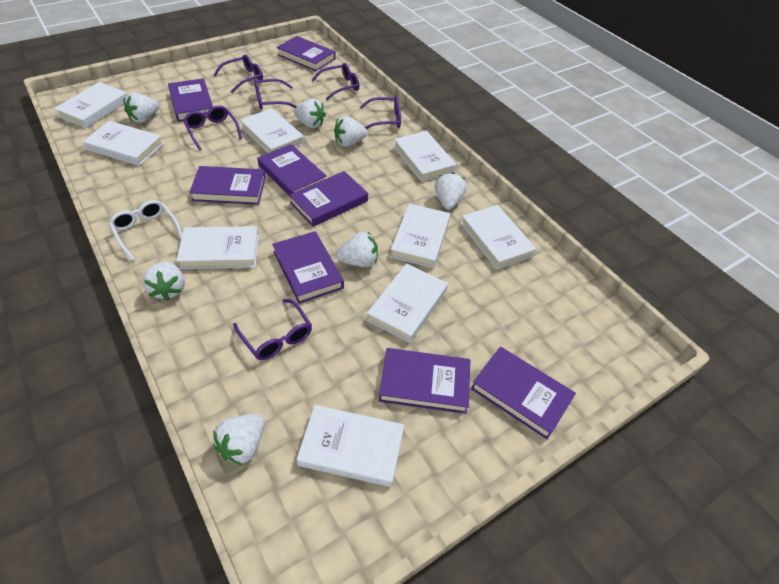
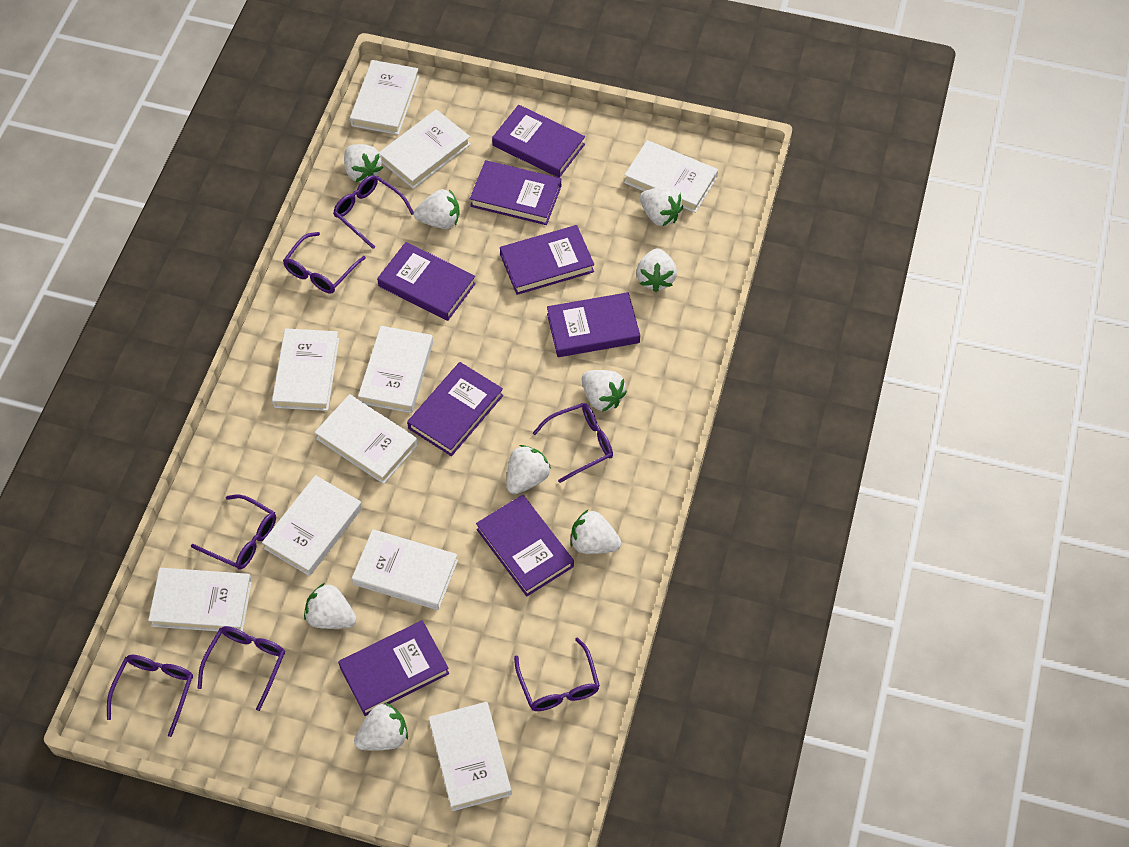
purple glasses: 6 -> 7
white book: 9 -> 10
white glasses: 1 -> 0
white strawberry: 7 -> 9

